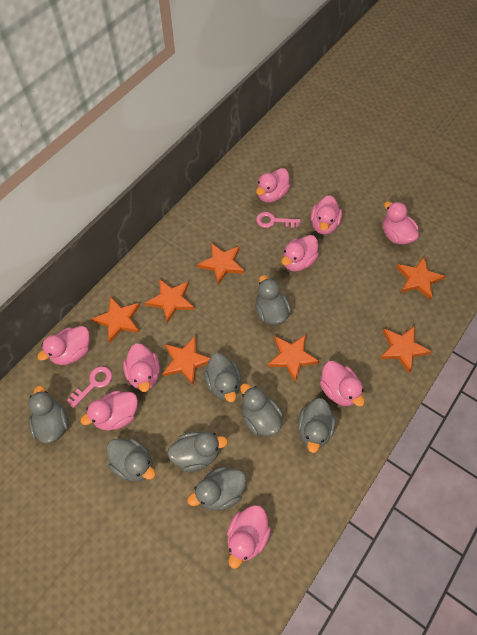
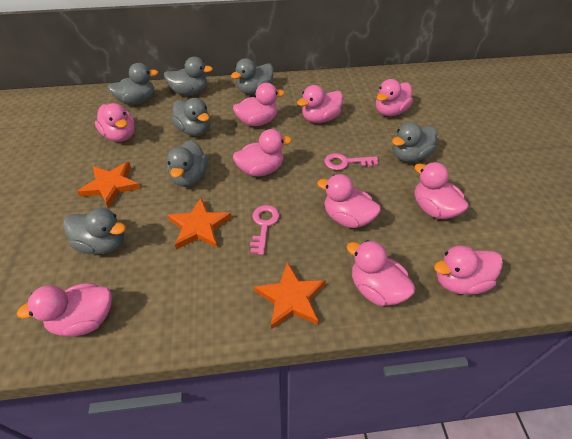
grey duck: 8 -> 7
orange star: 7 -> 3
pink duck: 9 -> 10

